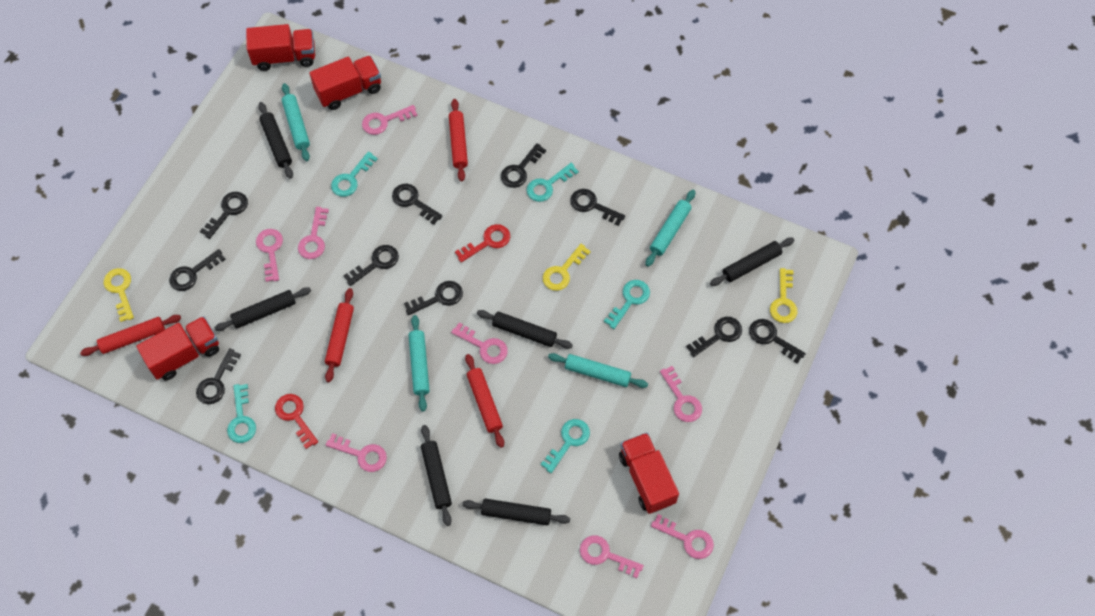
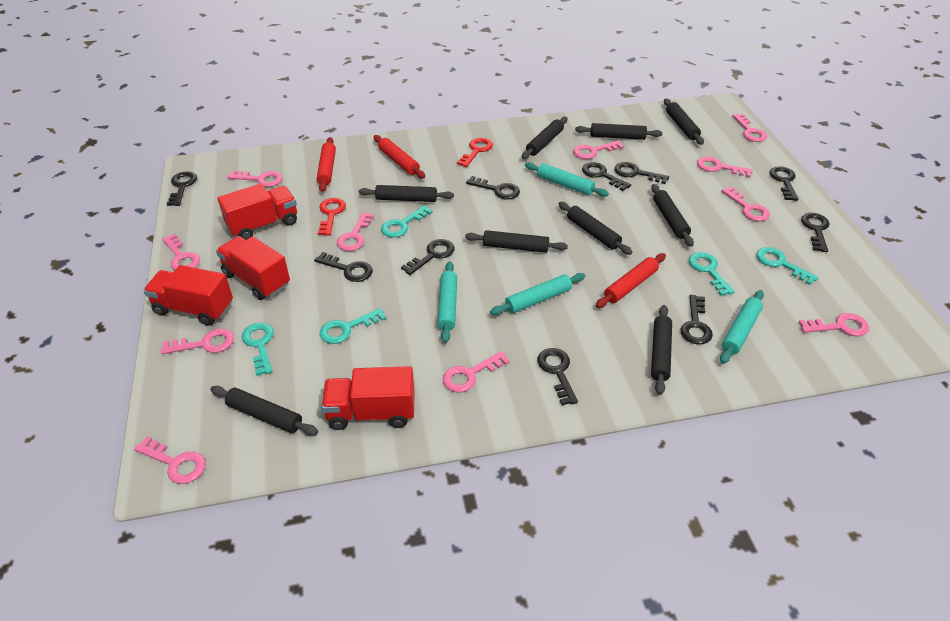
black rolling pin: 6 -> 9
pink key: 8 -> 11
red rolling pin: 4 -> 3
yellow key: 3 -> 0

